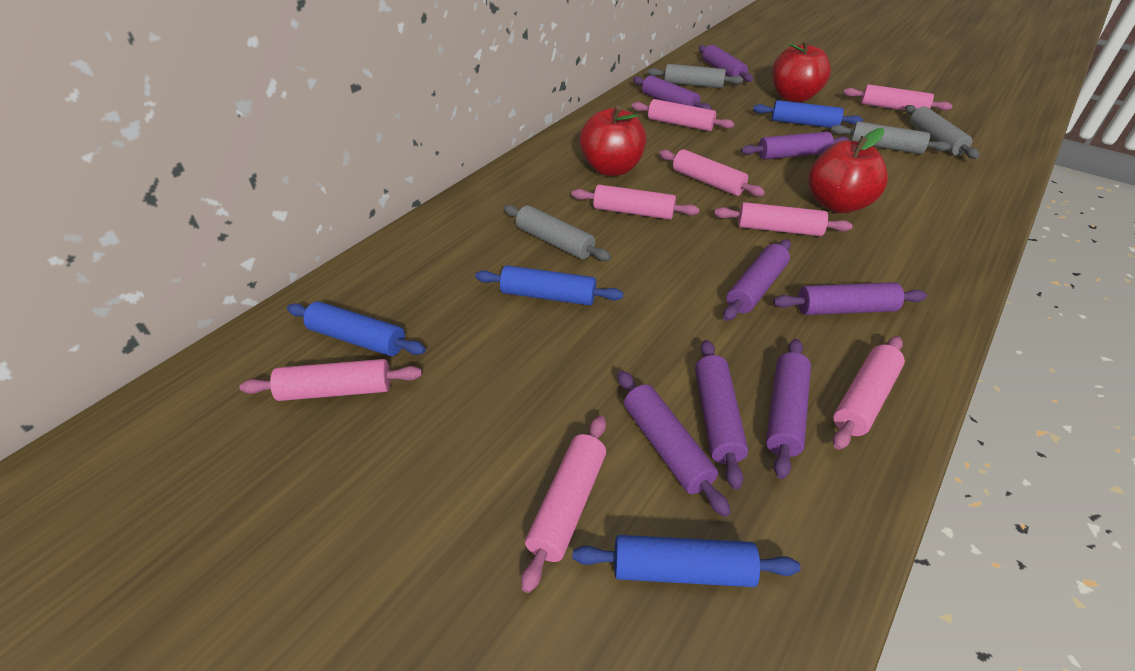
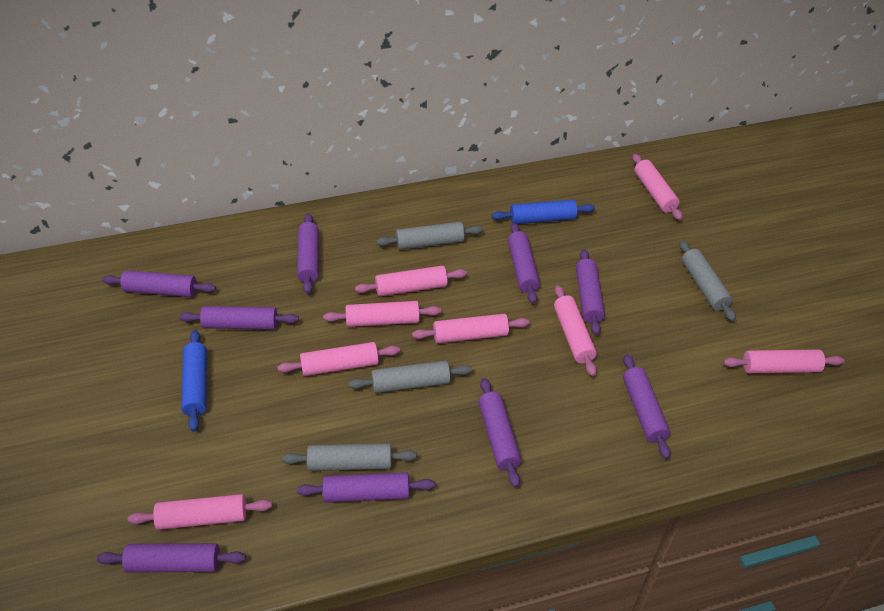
blue rolling pin: 4 -> 2
purple rolling pin: 8 -> 9
red apple: 3 -> 0

